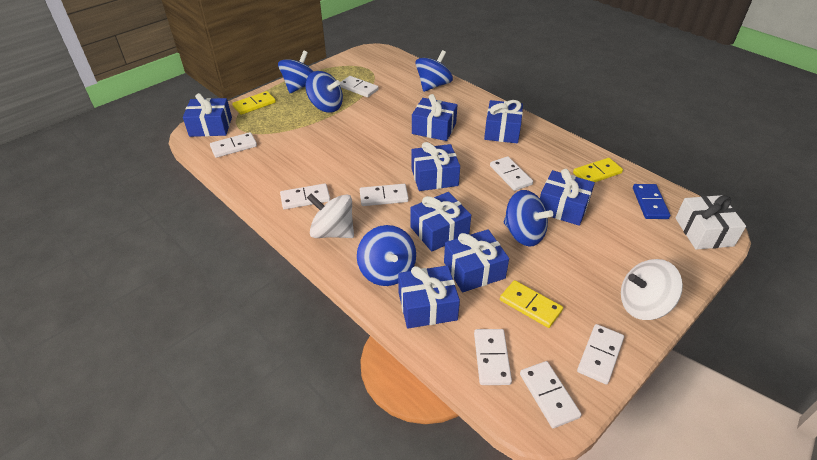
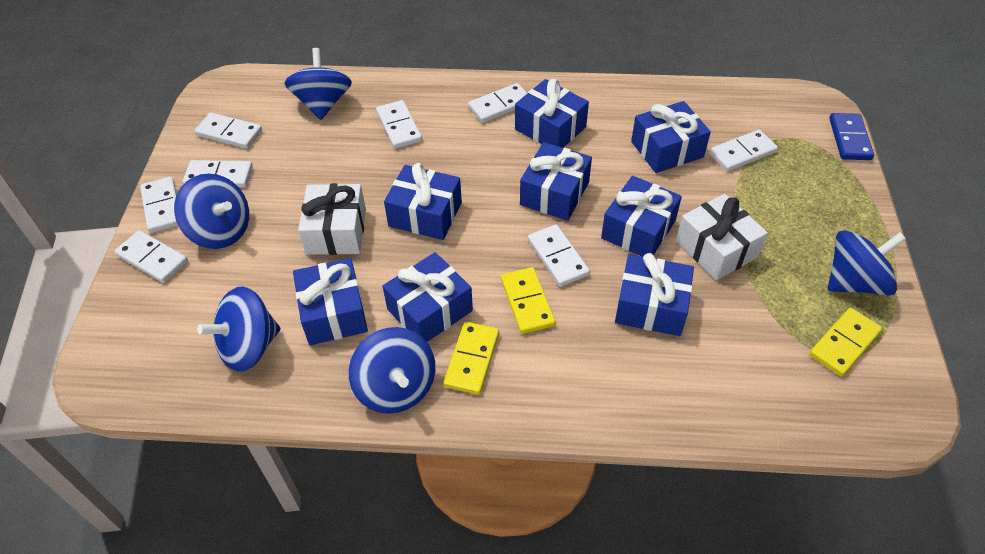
white gift: 1 -> 2
white spinning top: 2 -> 0

